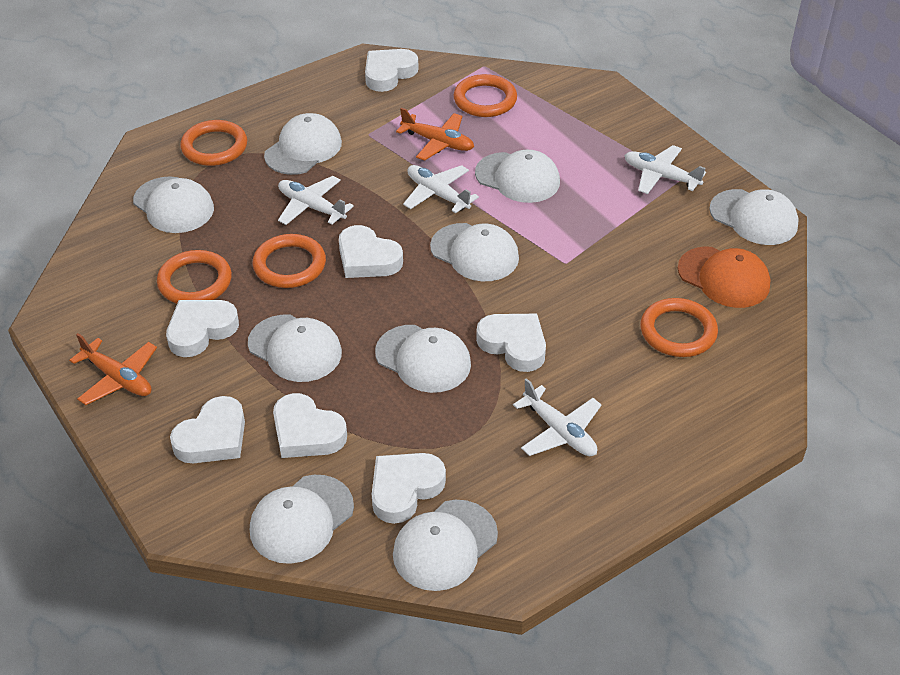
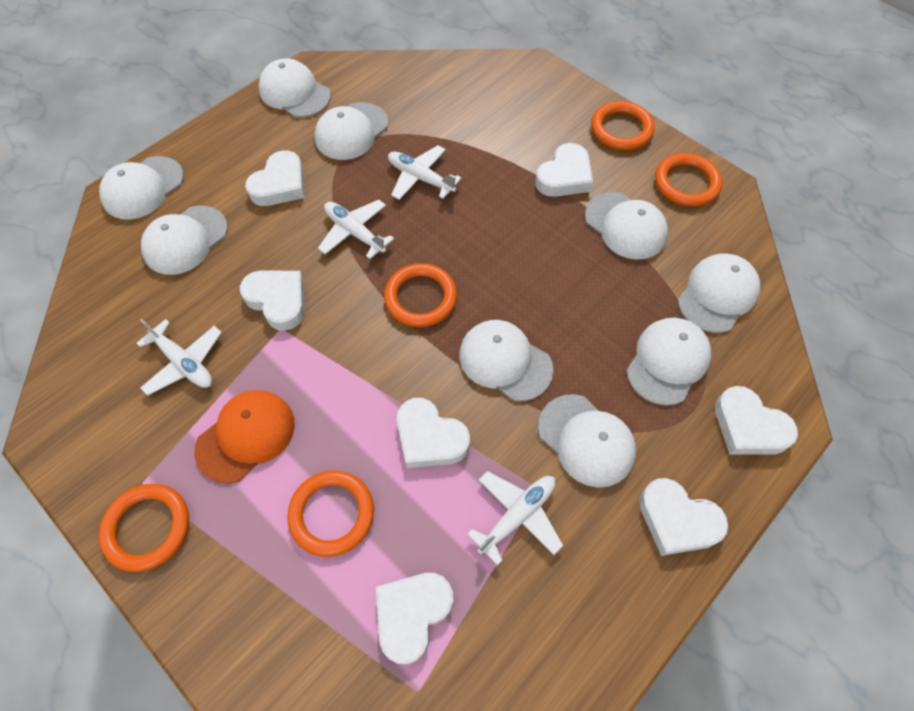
orange plane: 2 -> 0

